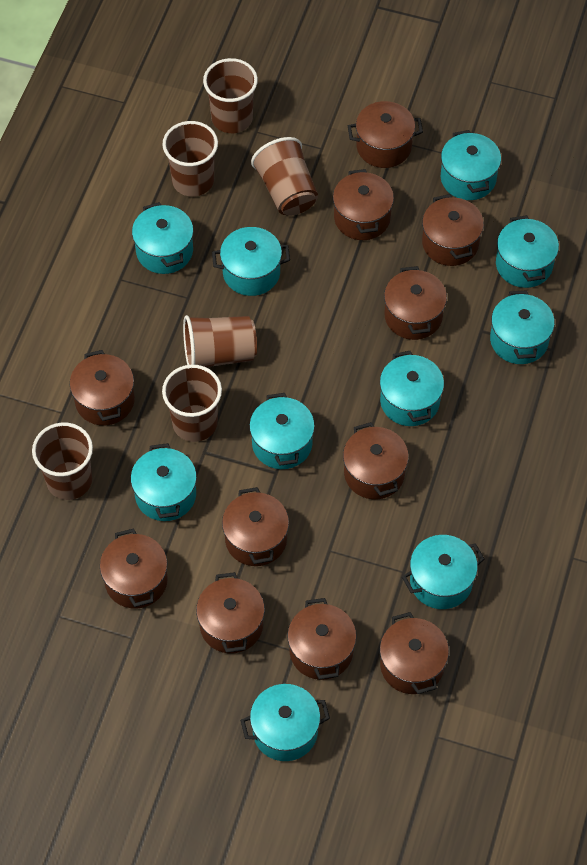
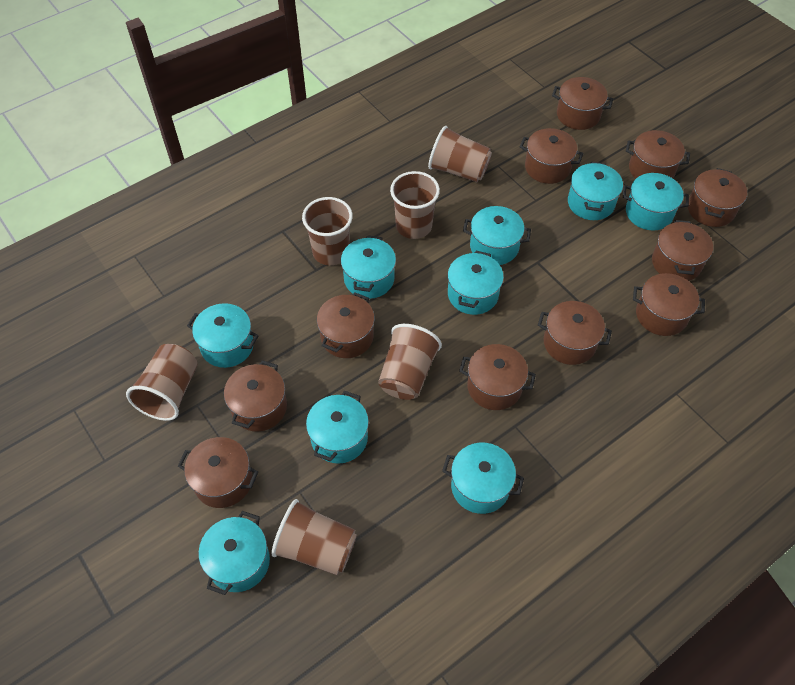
turquoise pot: 10 -> 9

